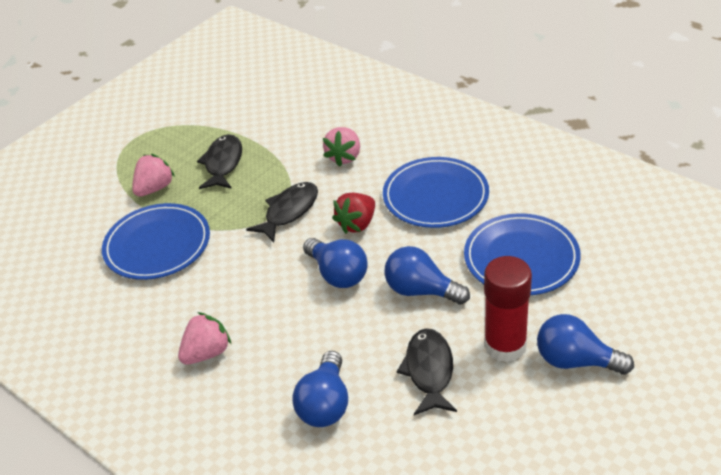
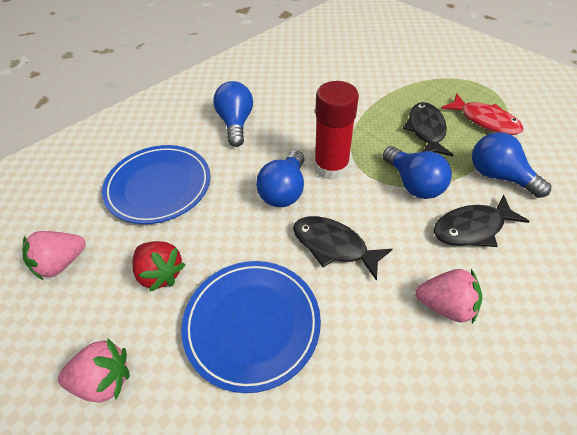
blue plate: 3 -> 2
red fish: 0 -> 1

